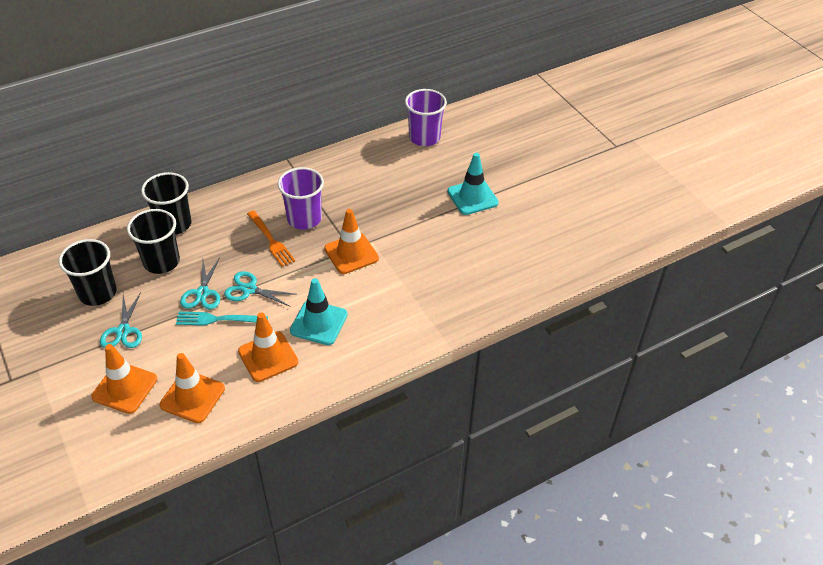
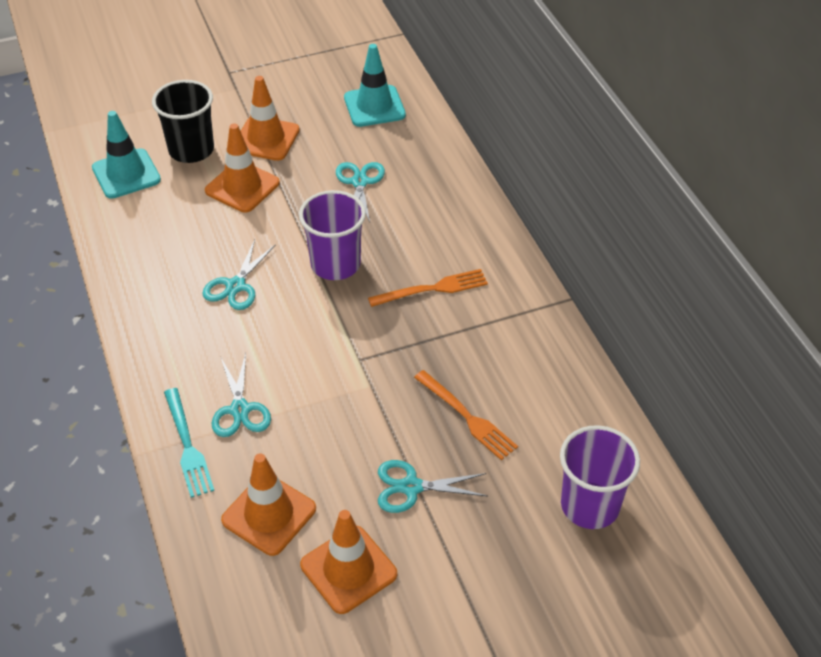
black cup: 3 -> 1
orange fork: 1 -> 2
turquoise scissors: 3 -> 4

